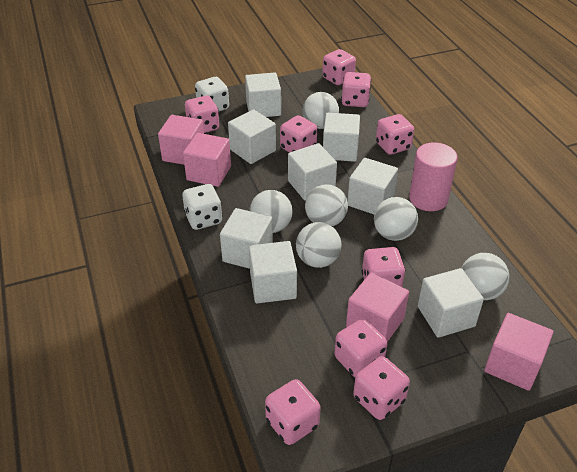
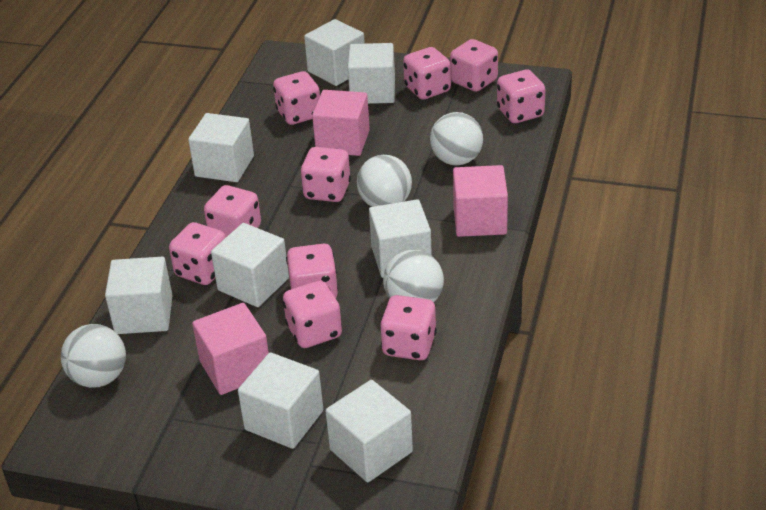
pink cube: 4 -> 3
pink cylinder: 1 -> 0
pink dice: 9 -> 10
white ball: 6 -> 4
white dice: 2 -> 0

